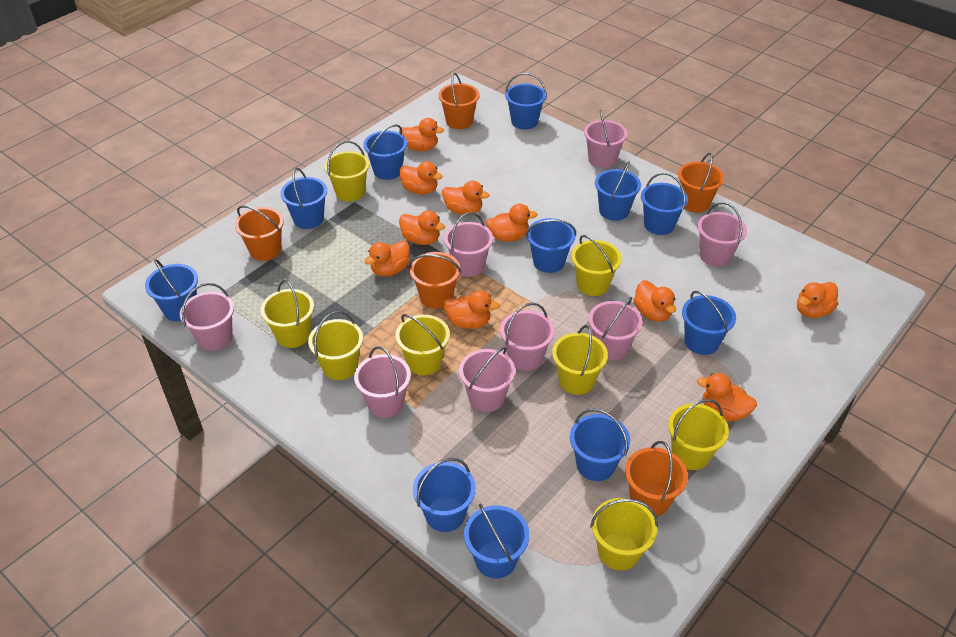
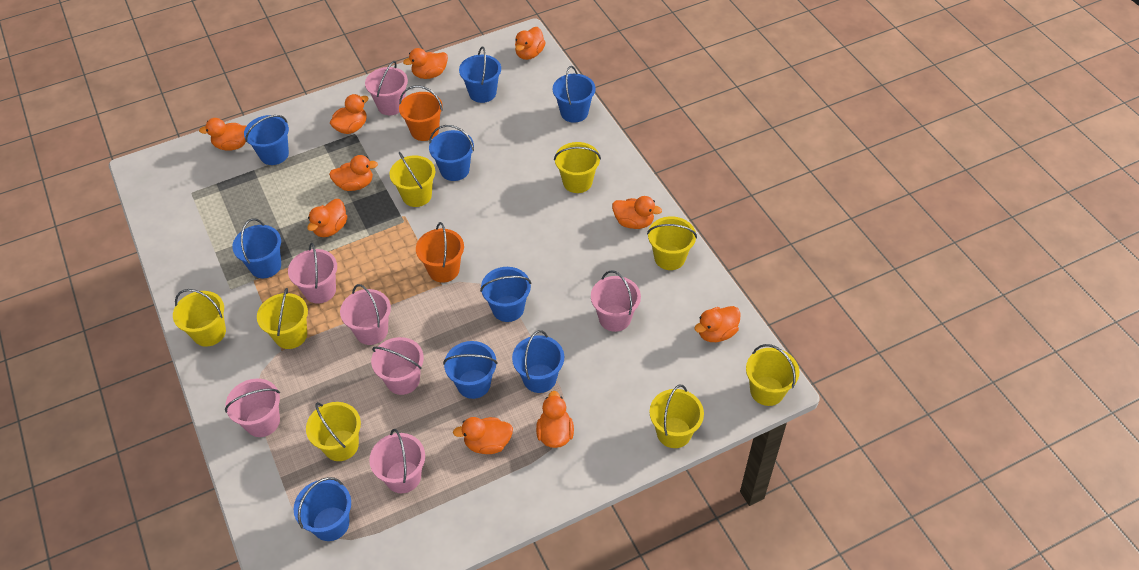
blue bucket: 11 -> 9
orange bucket: 5 -> 2
pink bucket: 8 -> 7

